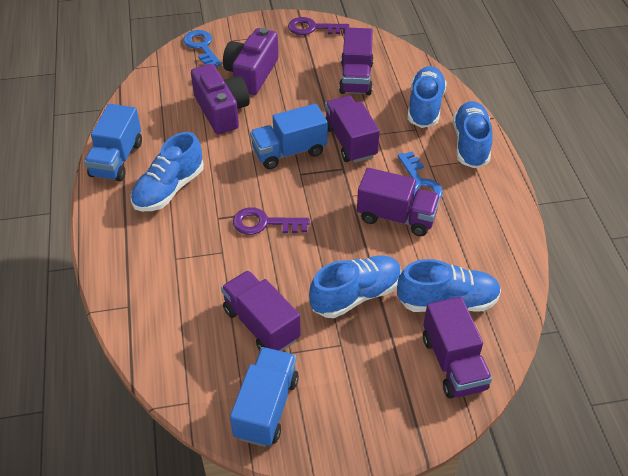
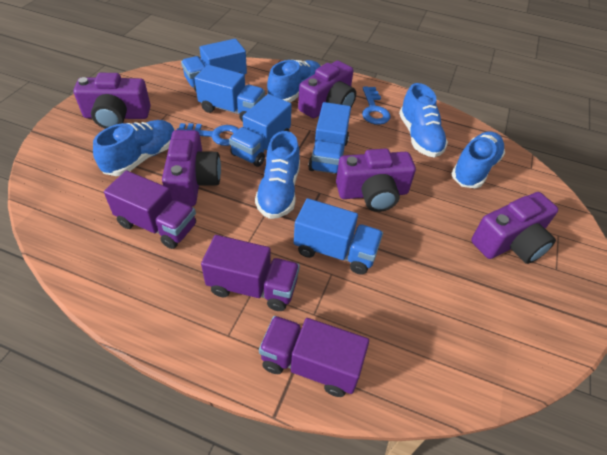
blue truck: 3 -> 5
purple camera: 2 -> 5
purple key: 2 -> 0
purple truck: 5 -> 3

